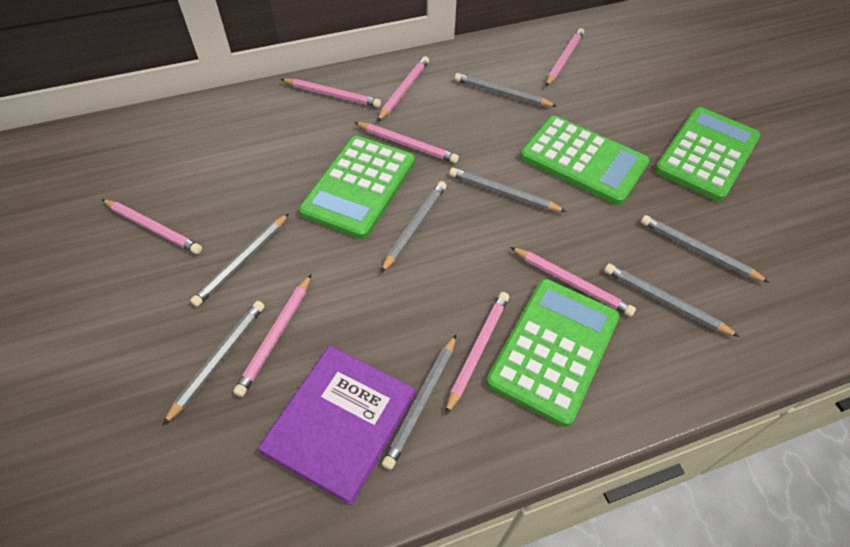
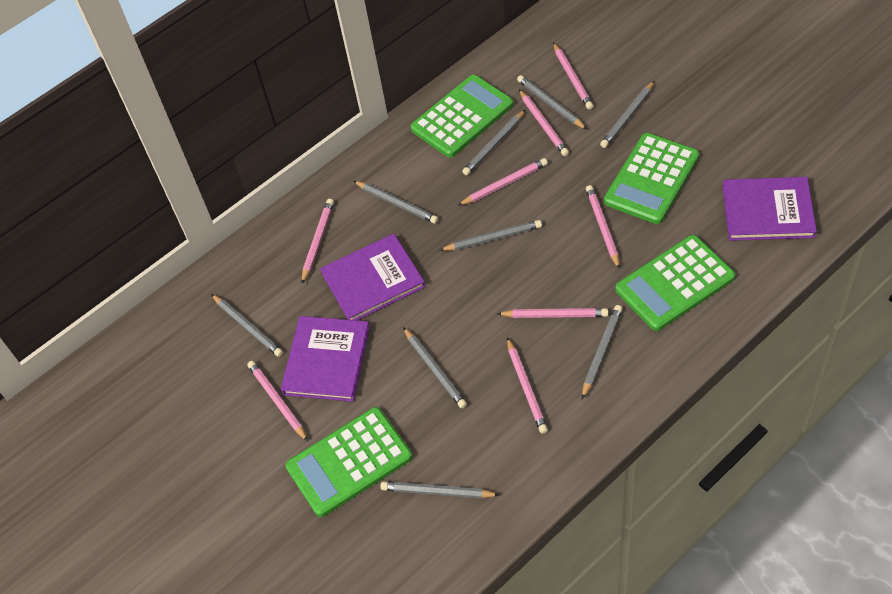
grey pencil: 8 -> 9
purple book: 1 -> 3

